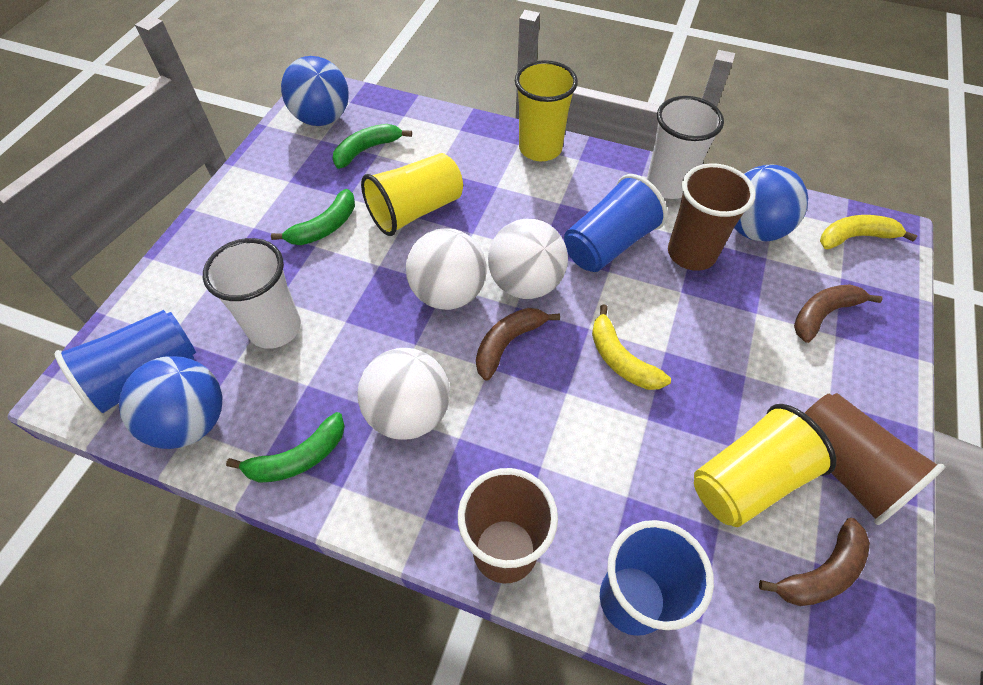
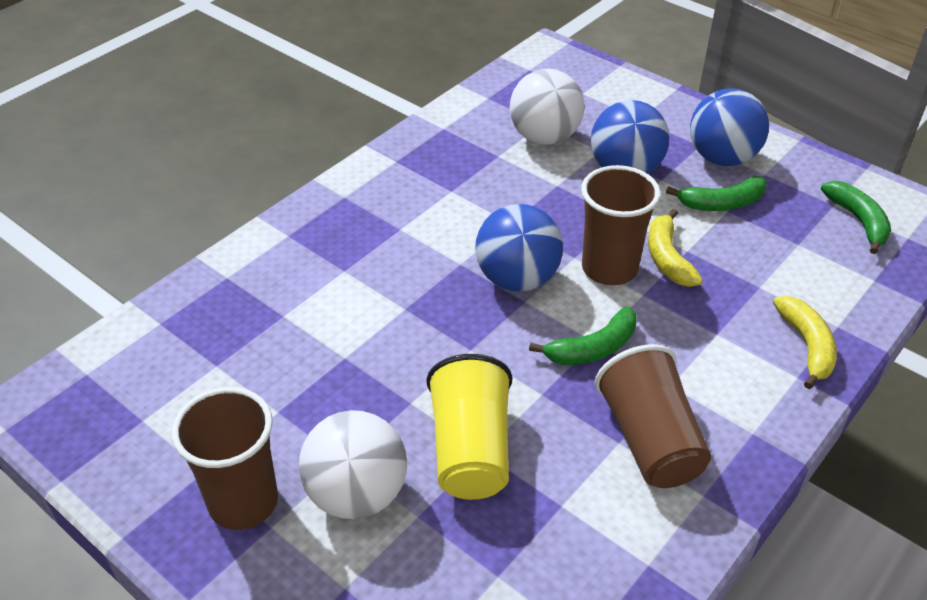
blue cup: 3 -> 0
brown banana: 3 -> 0
white ball: 3 -> 2
white cup: 2 -> 0
yellow cup: 3 -> 1

